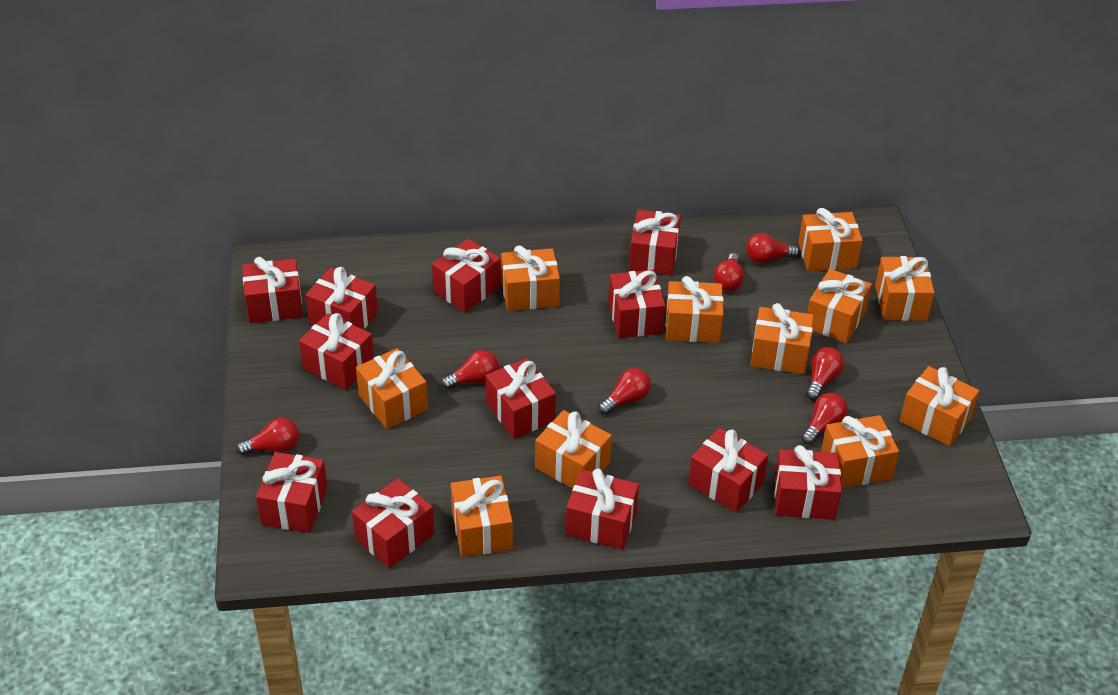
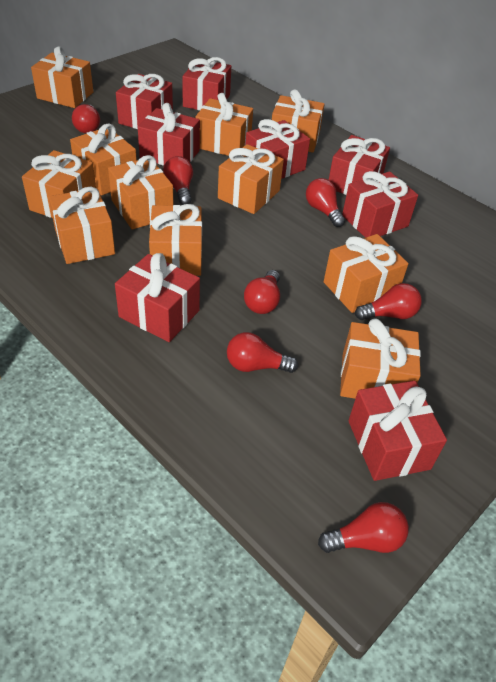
red gift: 12 -> 8

